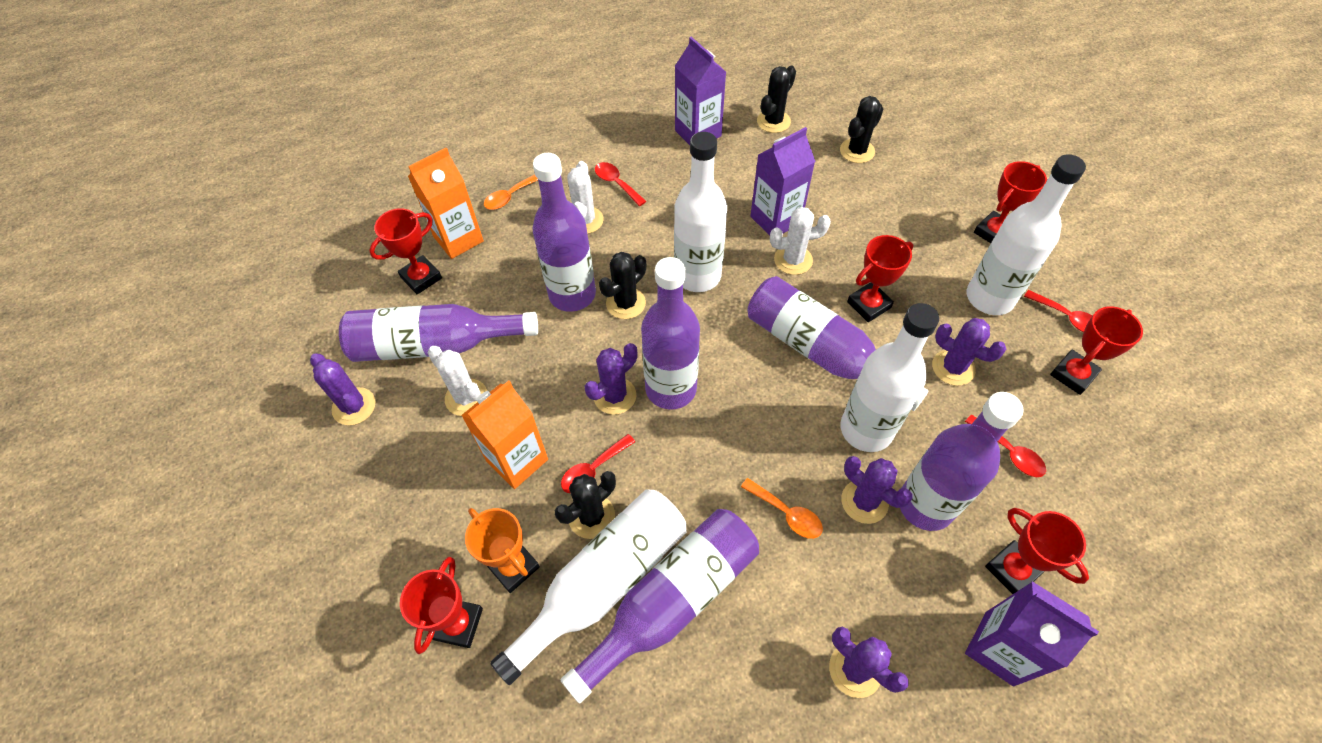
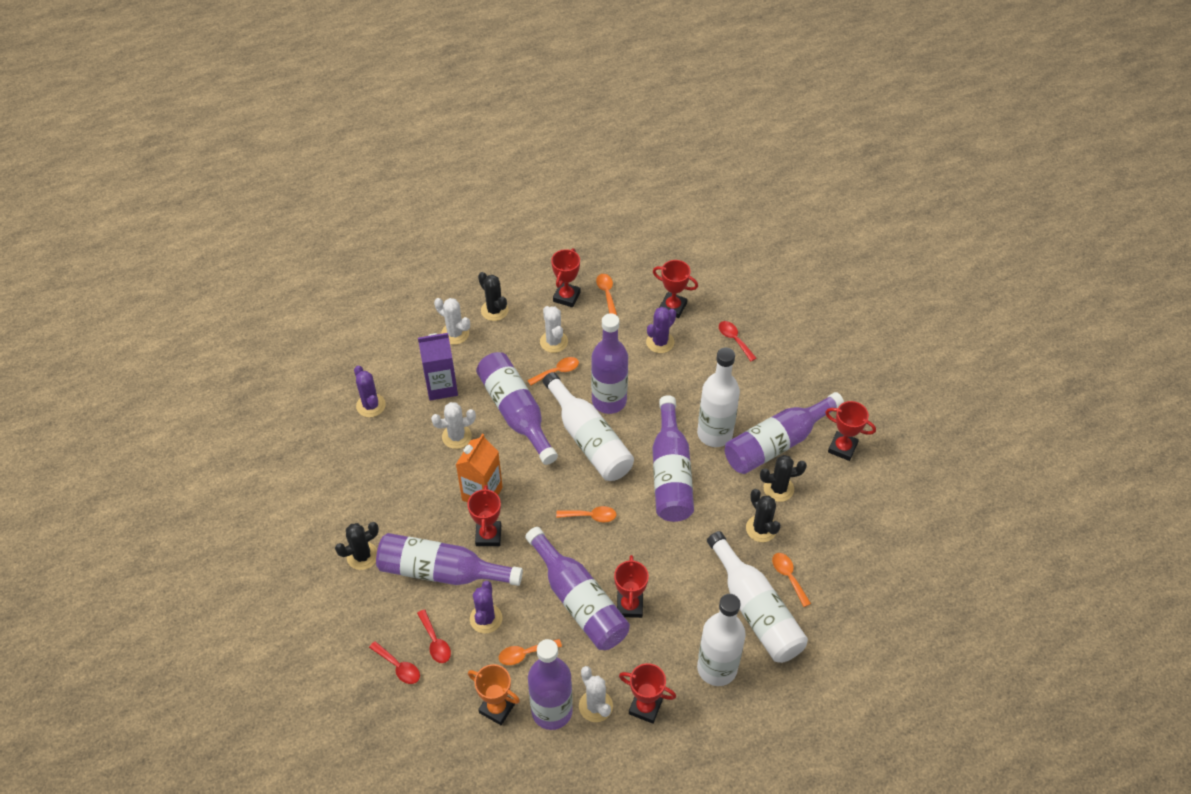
orange carton: 2 -> 1
orange spoon: 2 -> 5
purple bottle: 6 -> 7
purple cactus: 5 -> 3
purple carton: 3 -> 1
red spoon: 4 -> 3
white cactus: 3 -> 4

